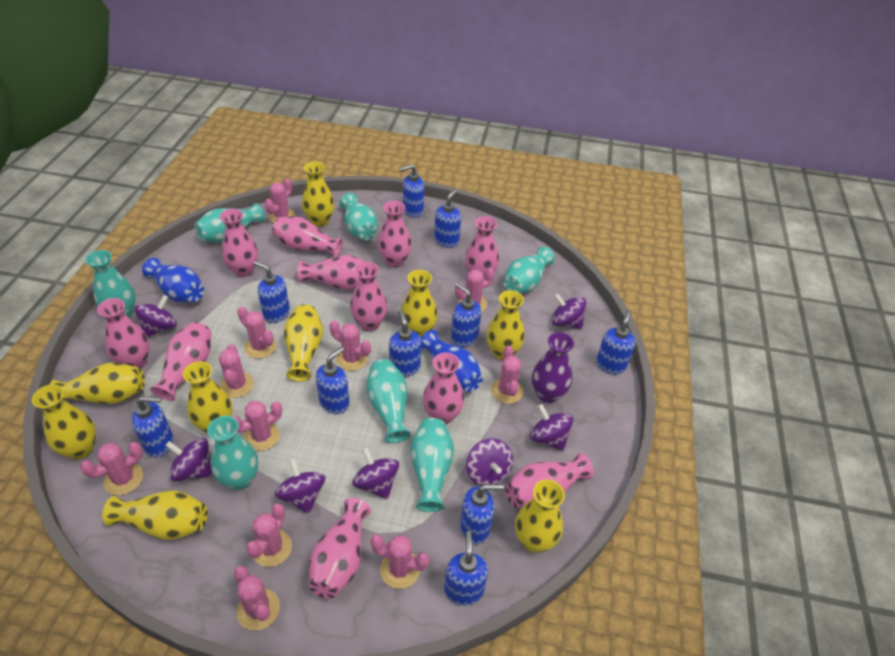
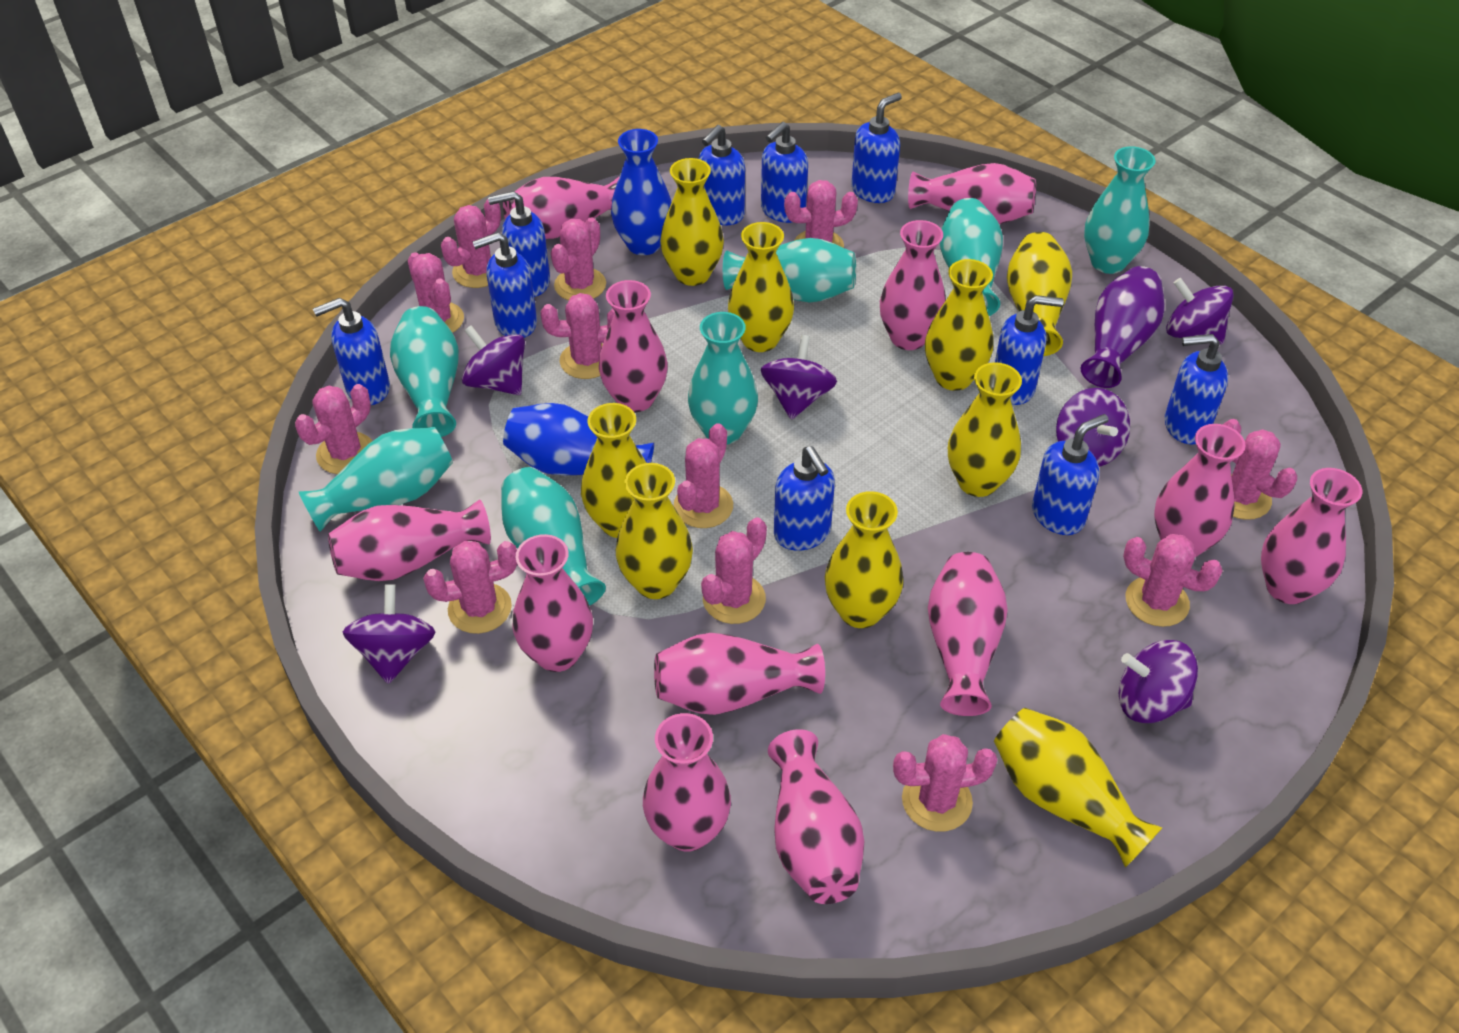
pink cactus: 11 -> 12
pink vase: 11 -> 12
purple spinning top: 7 -> 6

